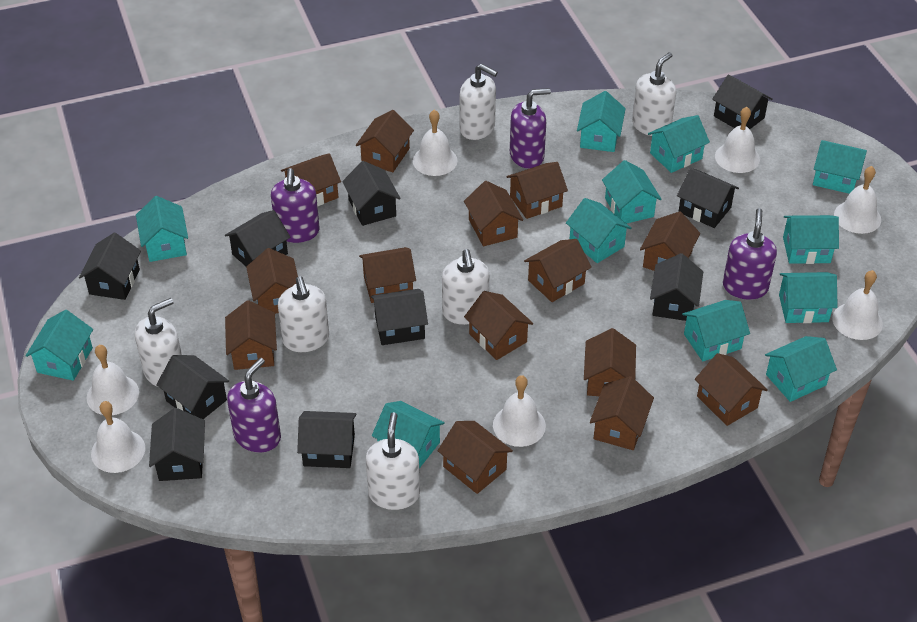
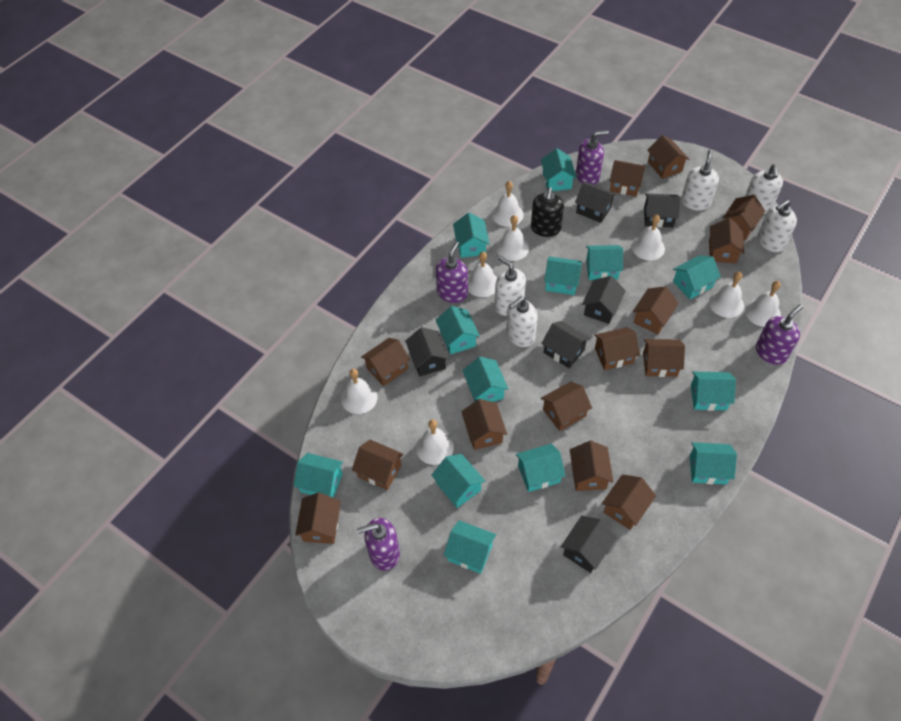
black house: 10 -> 6
black soap dispenser: 0 -> 1
turquoise house: 12 -> 13
white bell: 7 -> 8
white soap dispenser: 6 -> 5

